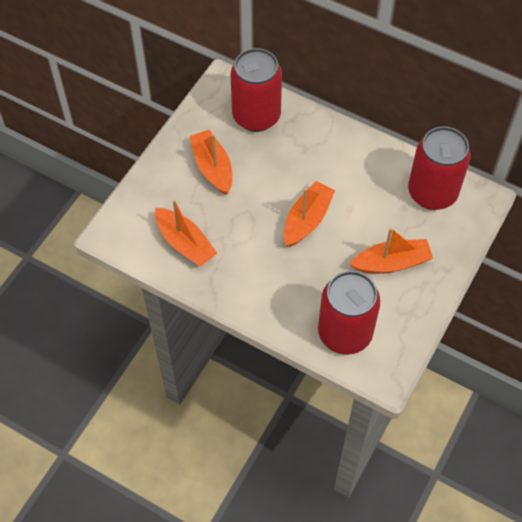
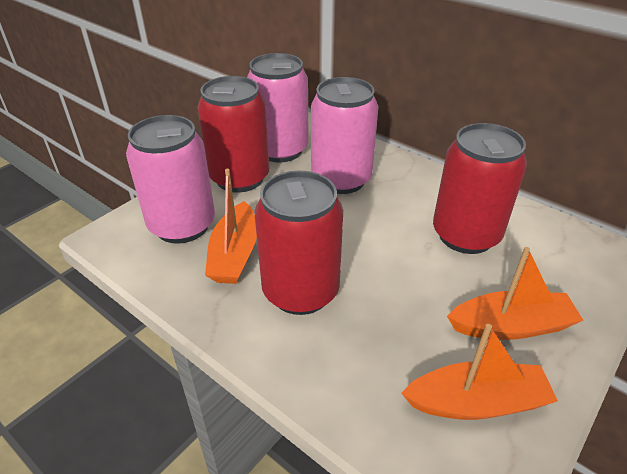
orange boat: 4 -> 3
pink can: 0 -> 3

